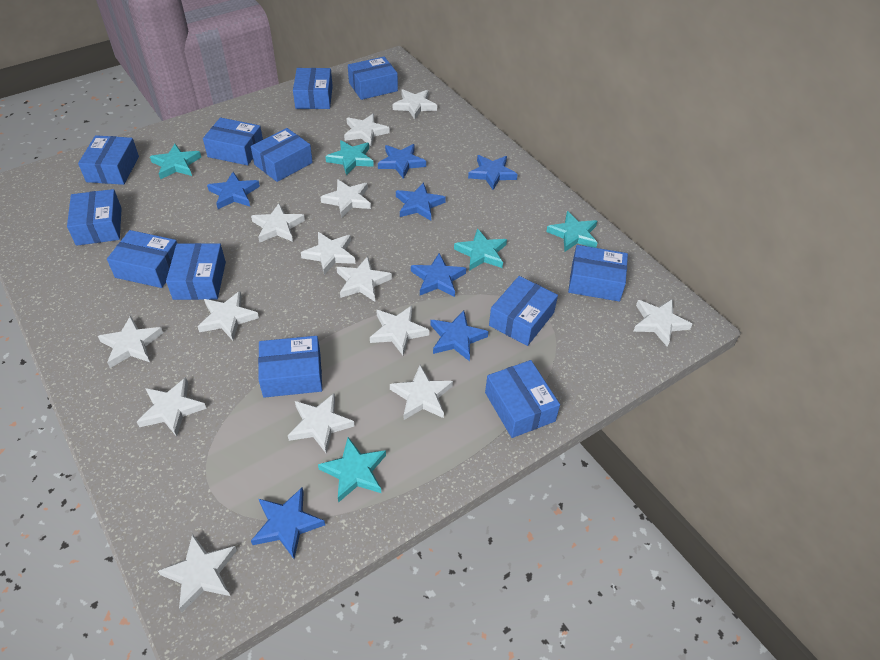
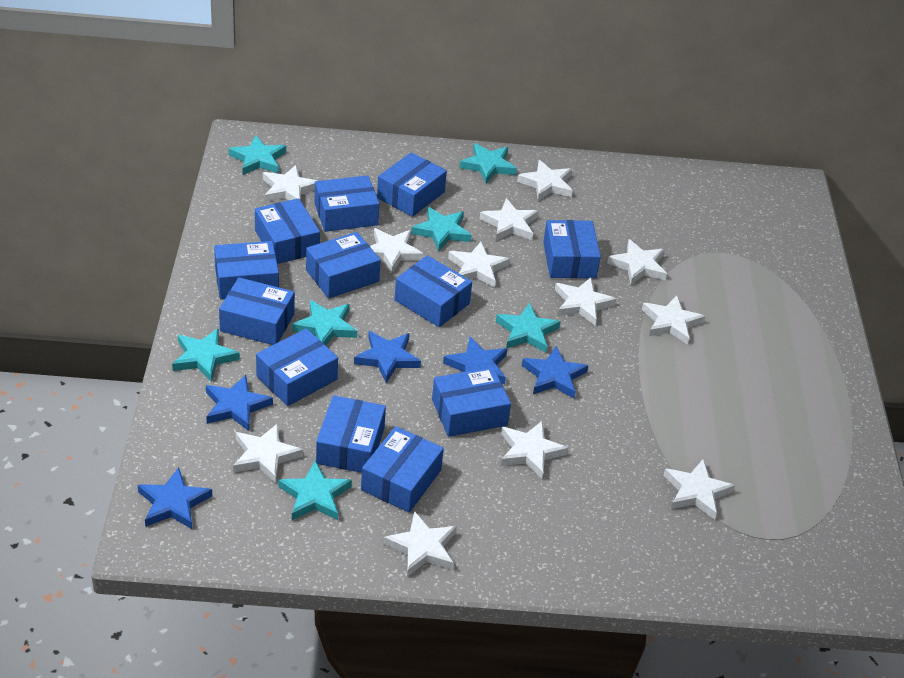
blue star: 7 -> 5
turquoise star: 5 -> 7
white star: 14 -> 12

